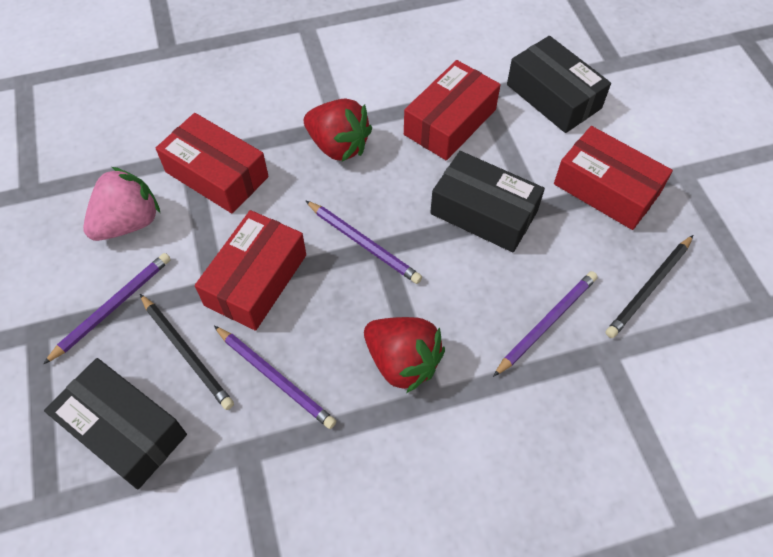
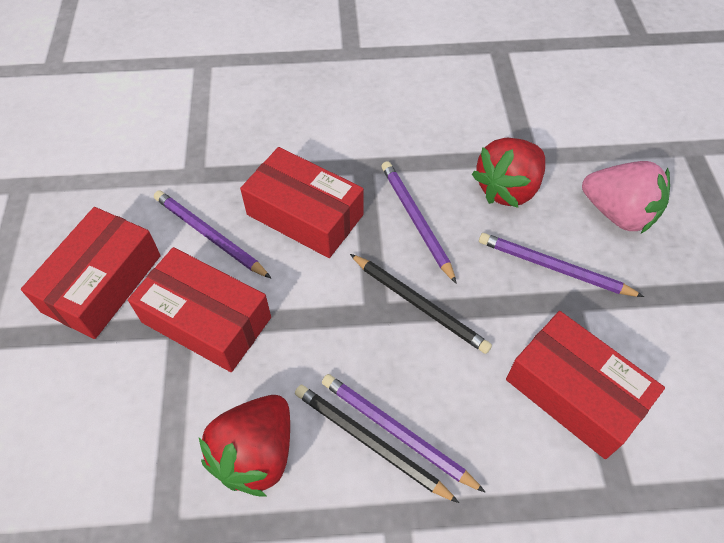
black box: 3 -> 0

